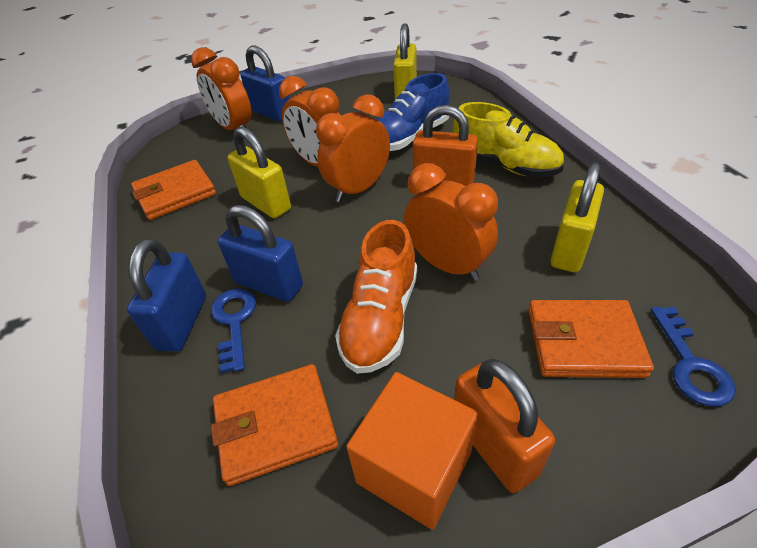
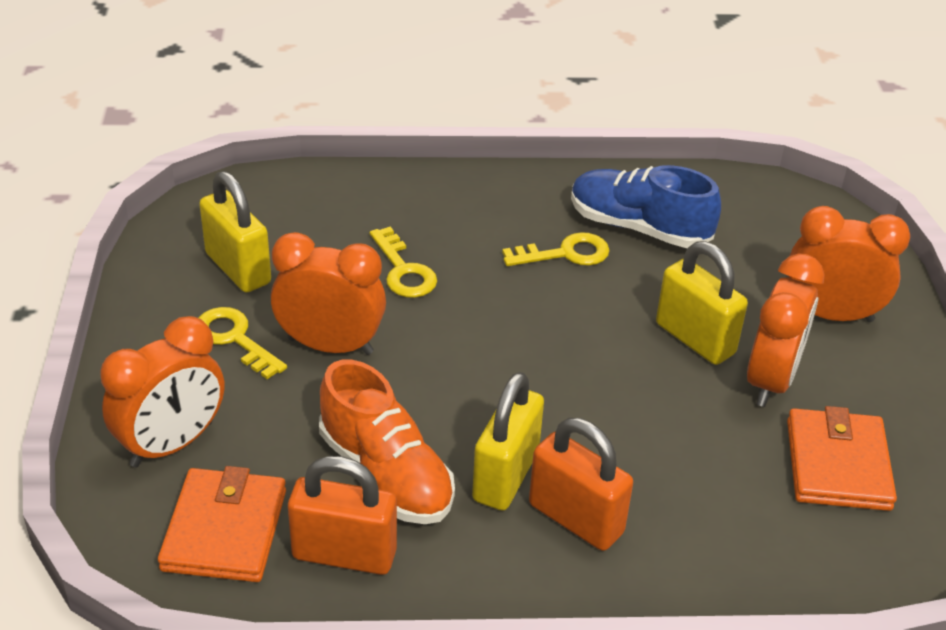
blue key: 2 -> 0
blue padlock: 3 -> 0
orange cube: 1 -> 0
orange wallet: 3 -> 2
yellow key: 0 -> 3
yellow shoe: 1 -> 0

